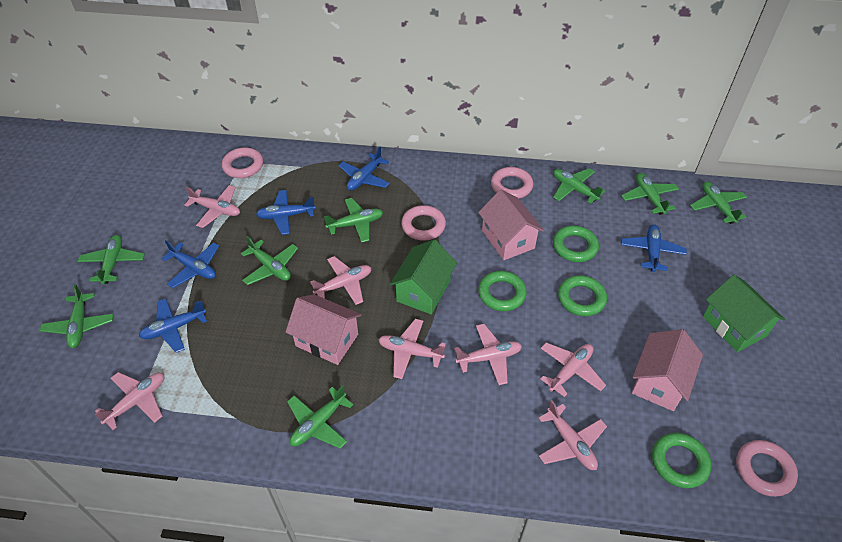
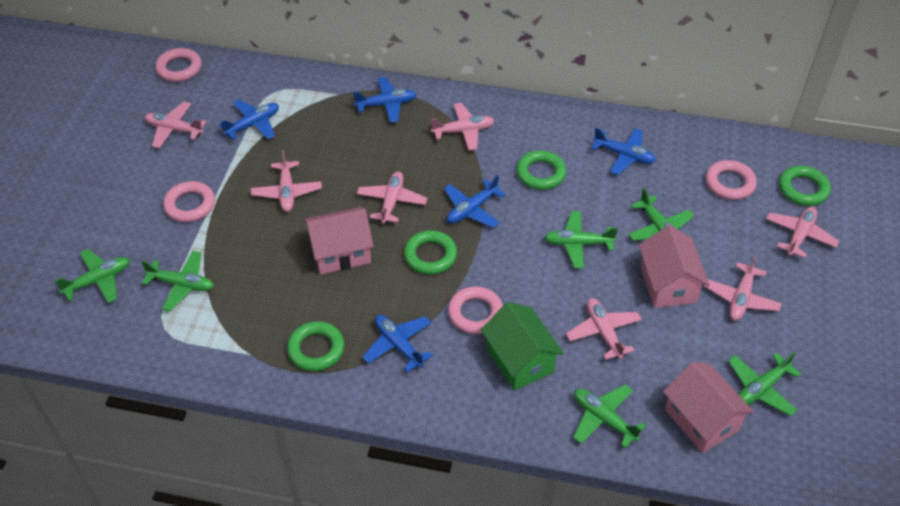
green house: 2 -> 1
green plane: 8 -> 6

